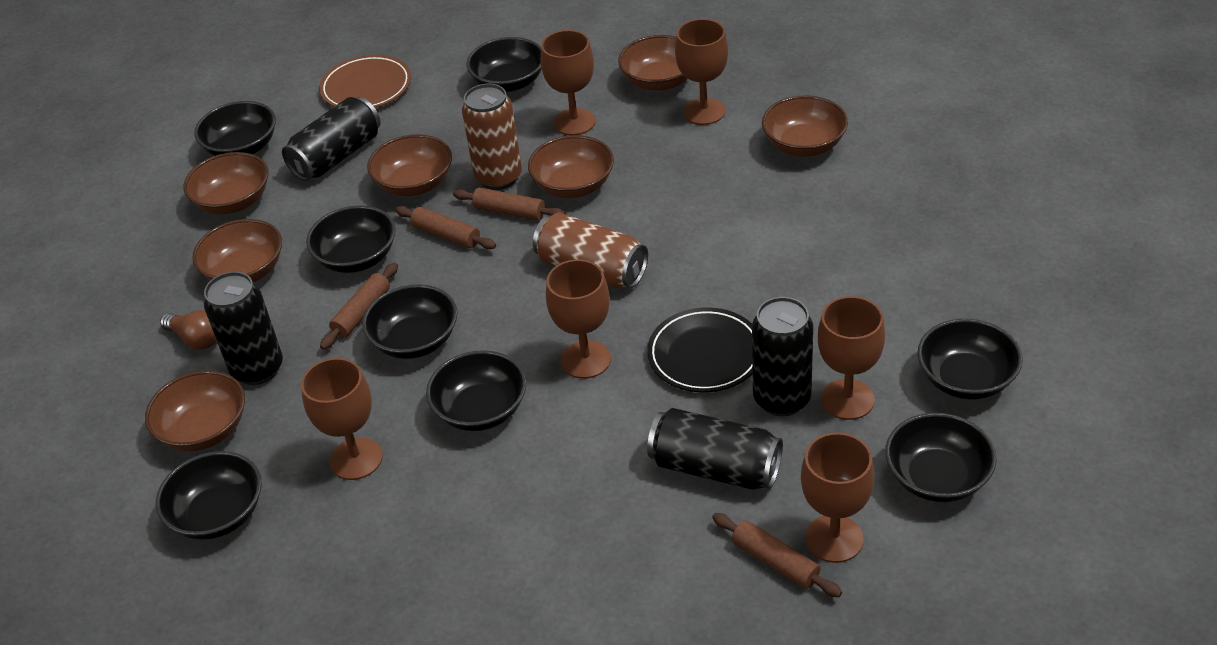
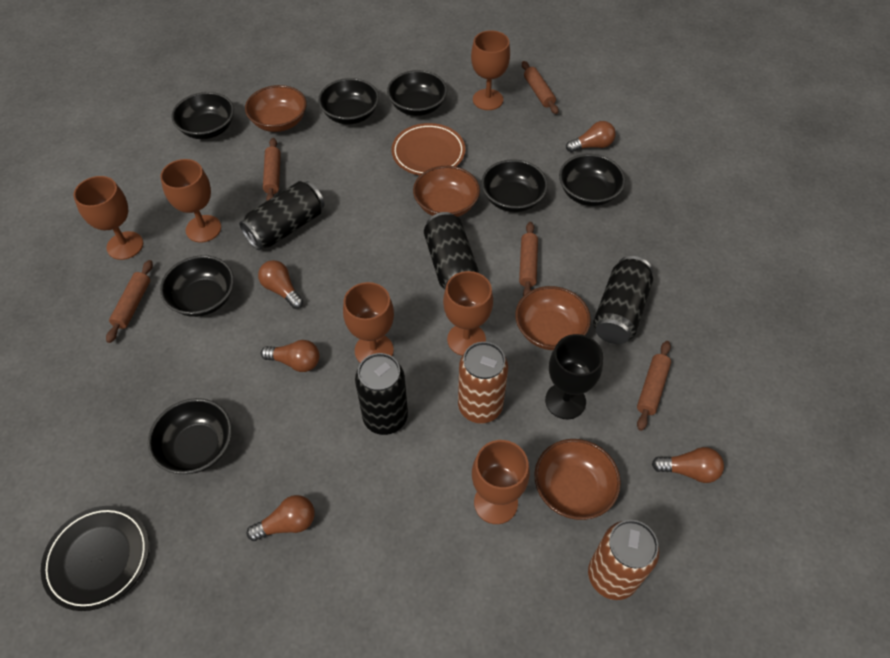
black bowl: 8 -> 7
black goblet: 0 -> 1
brown bowl: 7 -> 4
brown light bulb: 1 -> 5
brown rolling pin: 4 -> 5

